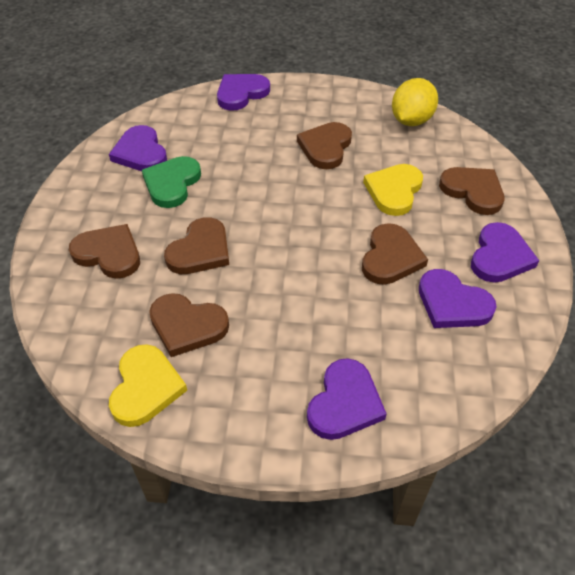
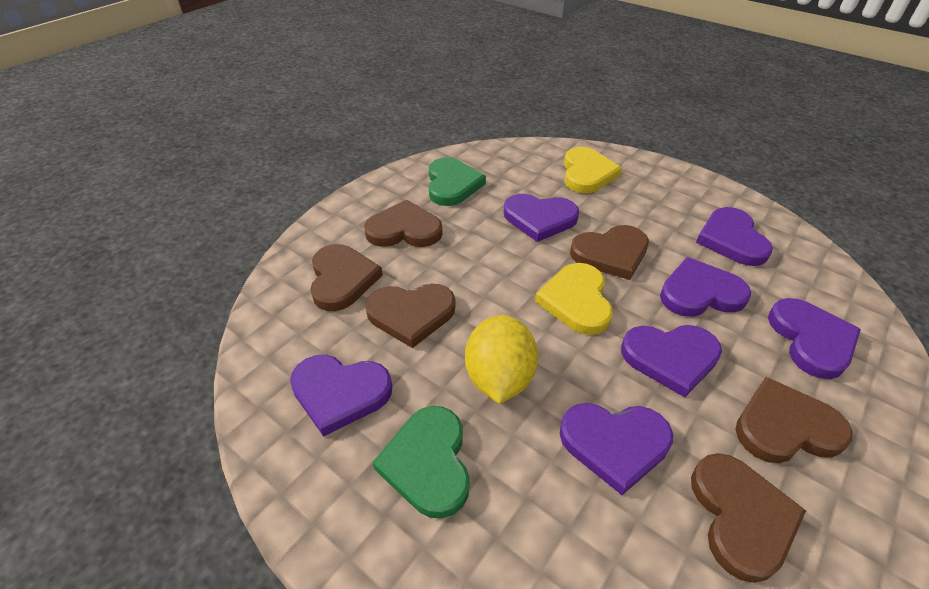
green heart: 1 -> 2
purple heart: 5 -> 7

